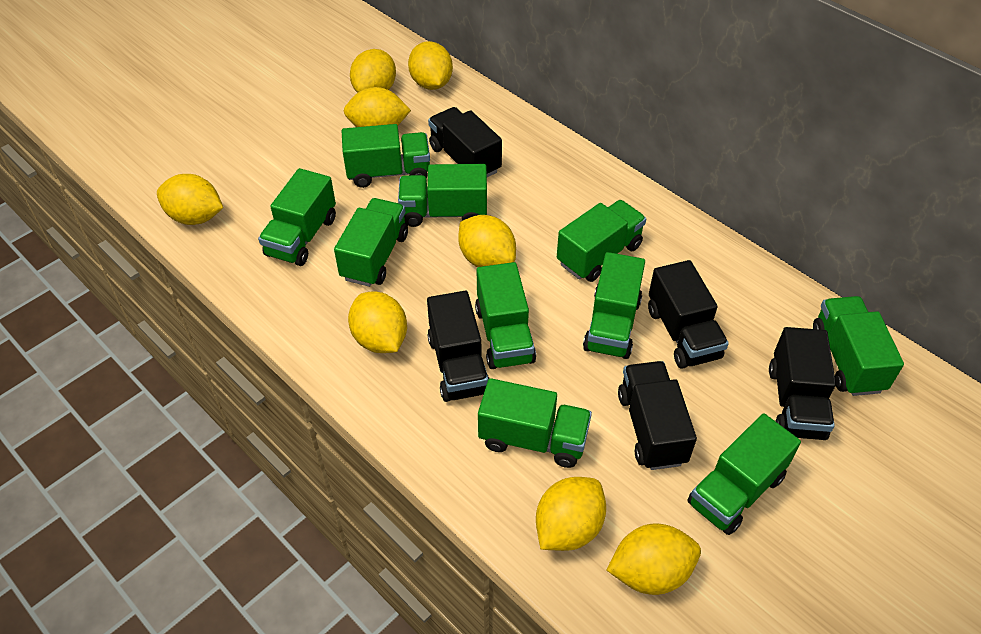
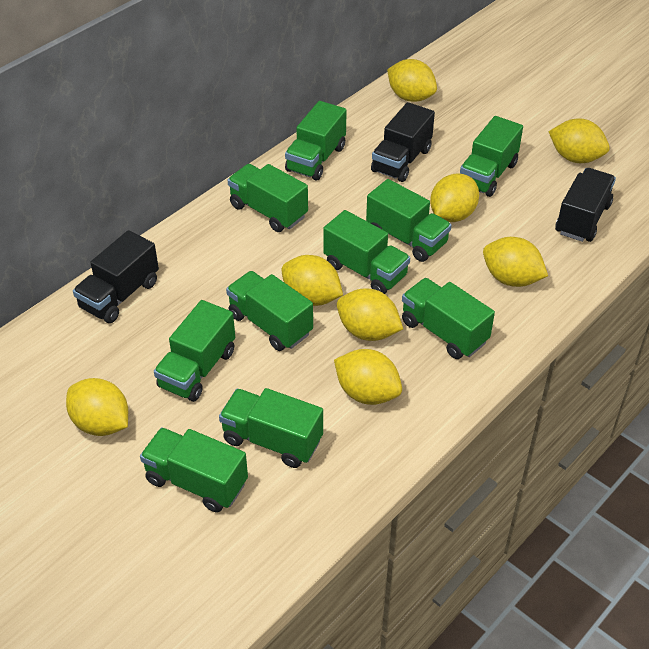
black truck: 5 -> 3

